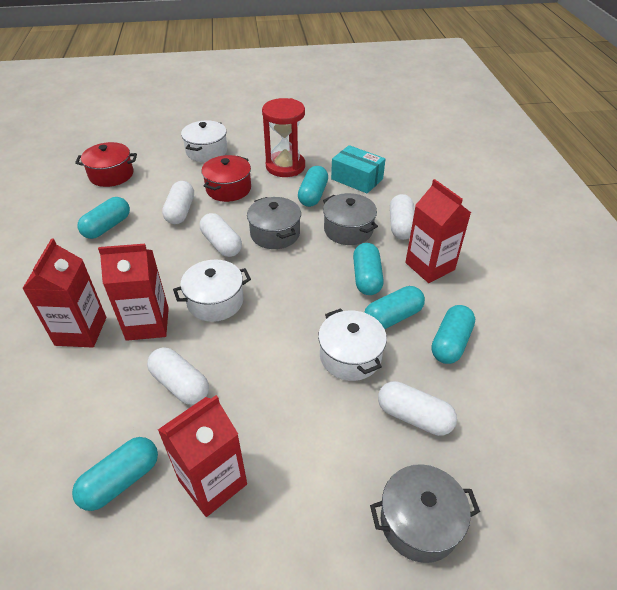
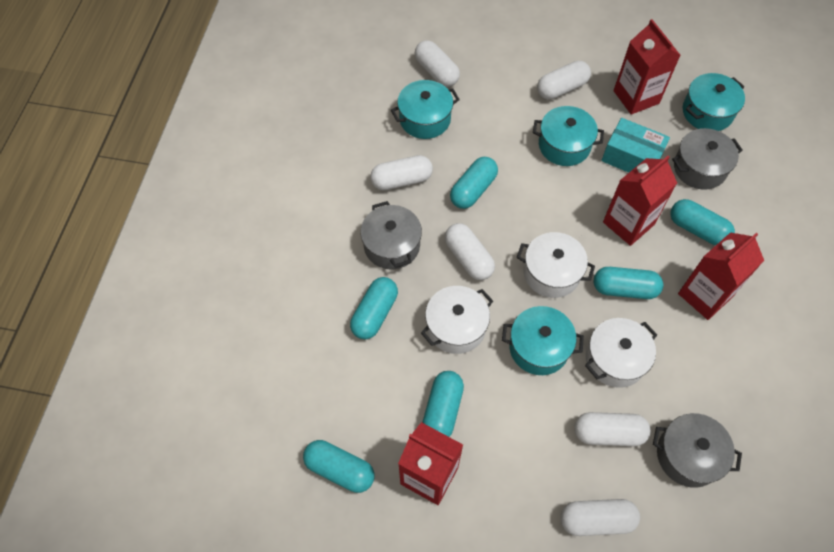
red hourglass: 1 -> 0
red pot: 2 -> 0
turquoise pot: 0 -> 4
white capsule: 5 -> 6

